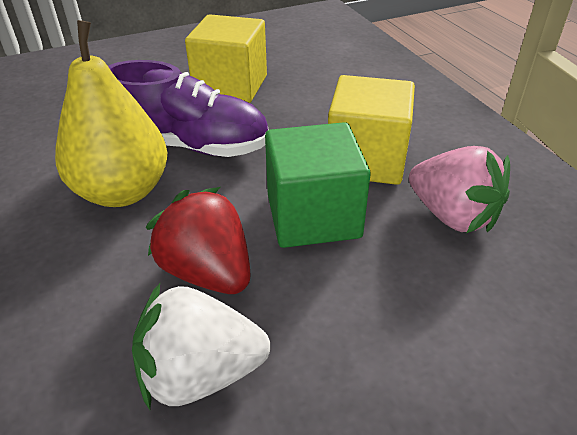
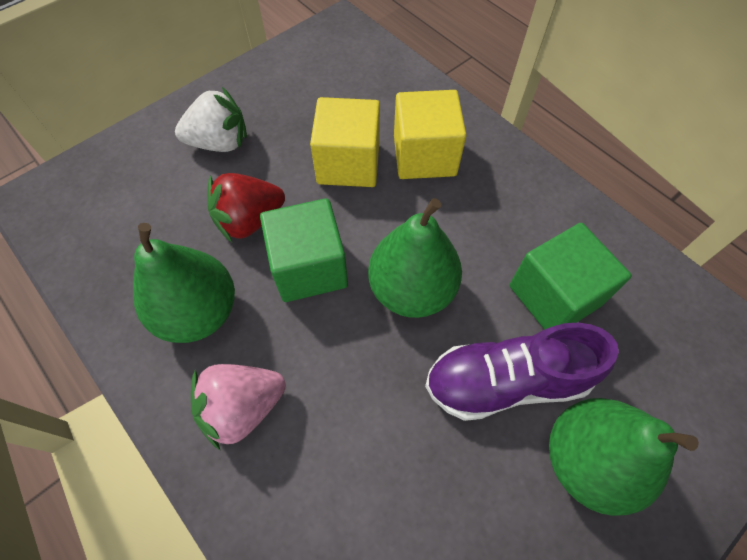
green cube: 1 -> 2
green pear: 0 -> 3
yellow pear: 1 -> 0

